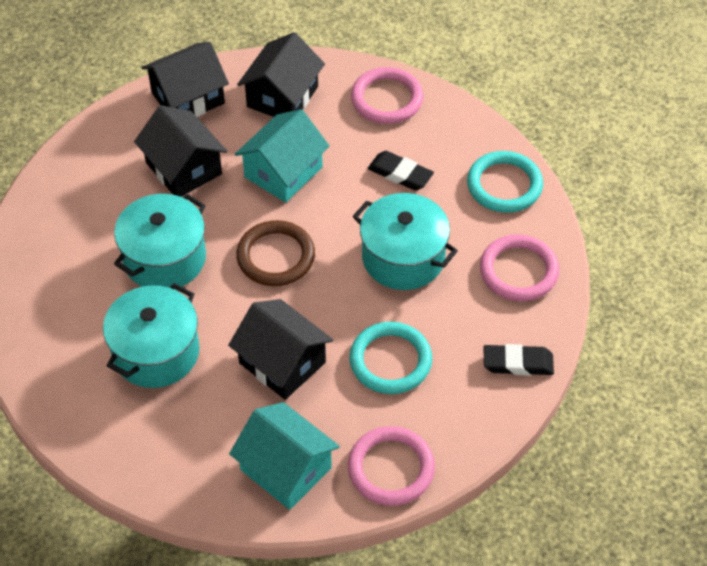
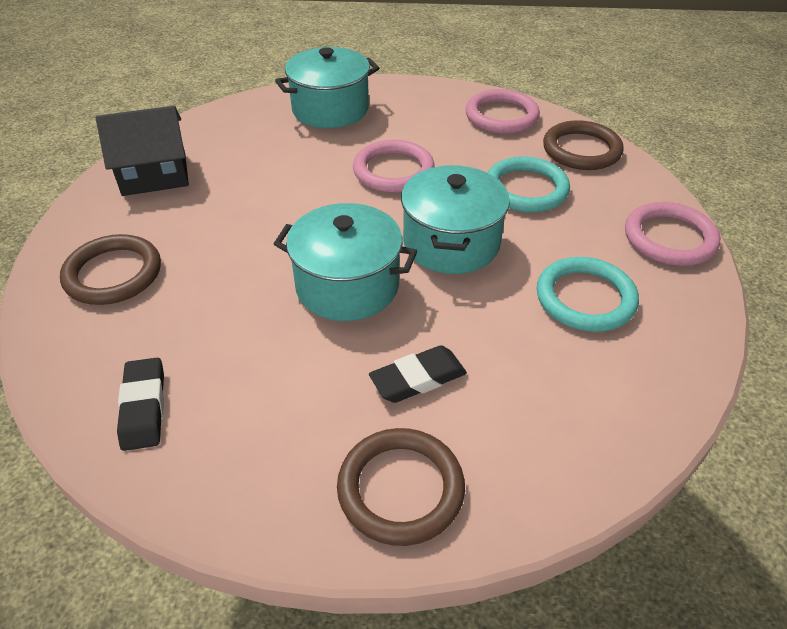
black house: 4 -> 1
brown ring: 1 -> 3
turquoise house: 2 -> 0

